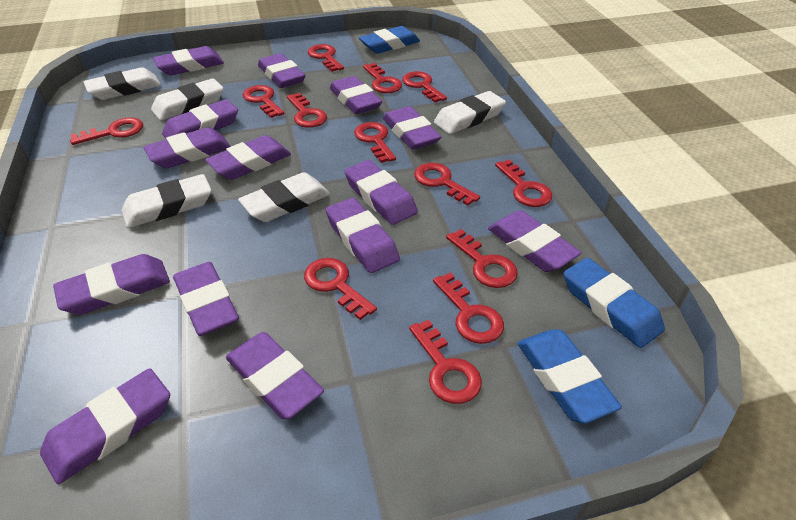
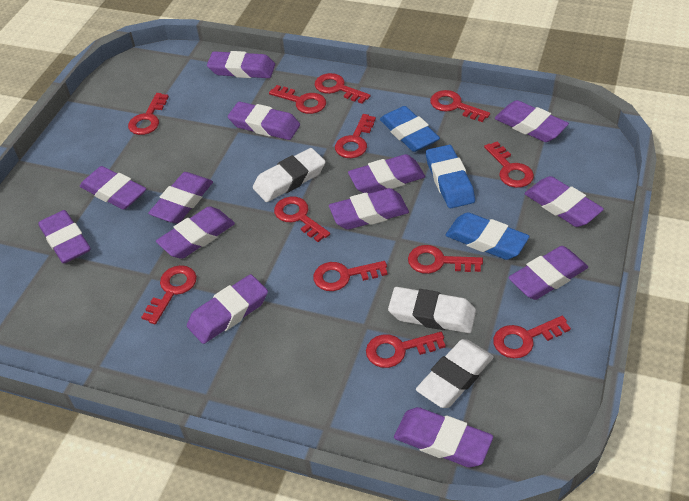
purple eraser: 14 -> 13
red key: 13 -> 12
white eraser: 5 -> 3

